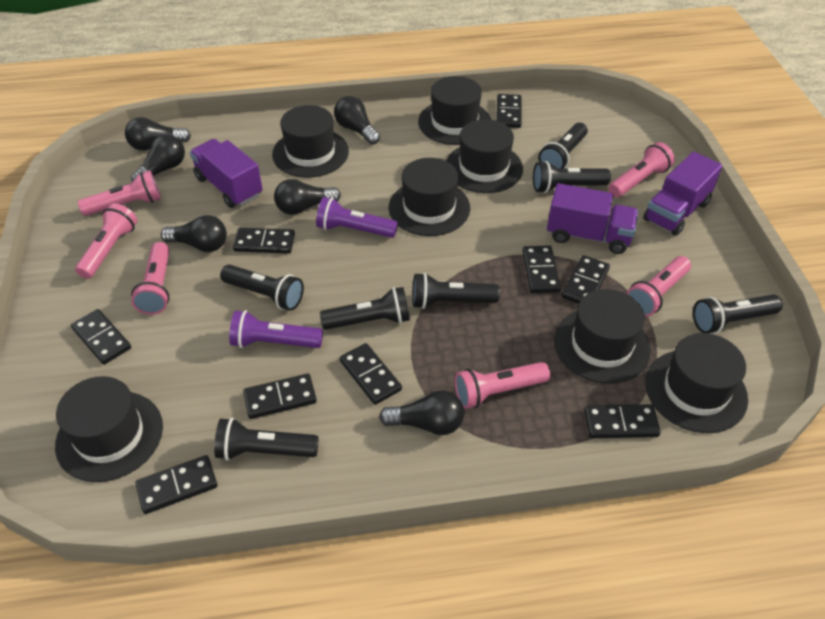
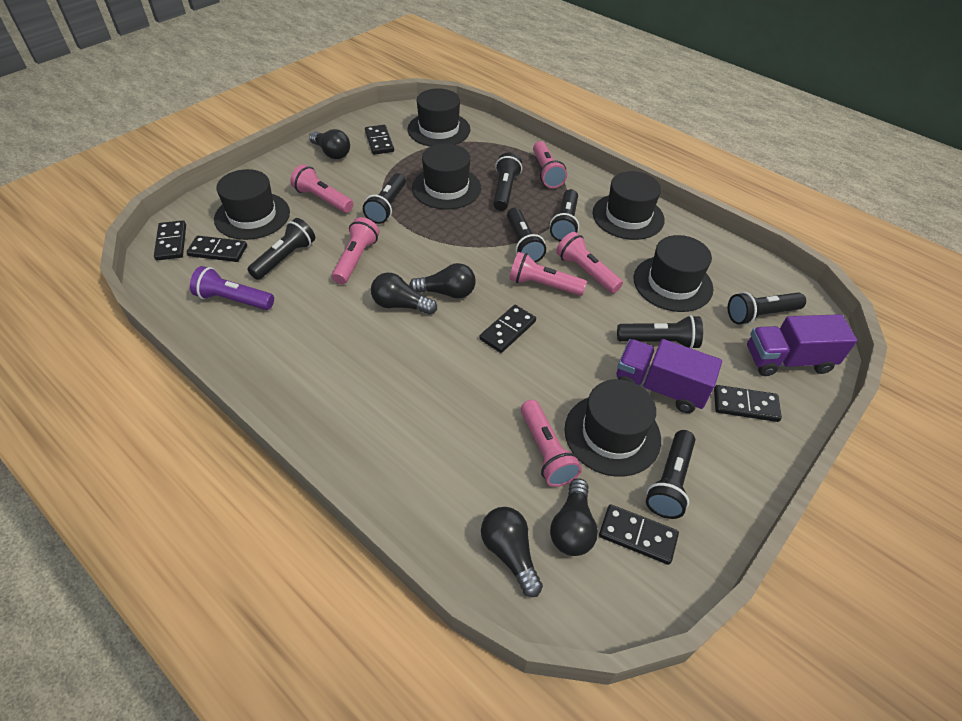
black domino: 9 -> 6
black flashlight: 7 -> 8
black hat: 7 -> 6
black light bulb: 6 -> 5
purple flashlight: 2 -> 1
purple truck: 3 -> 2

